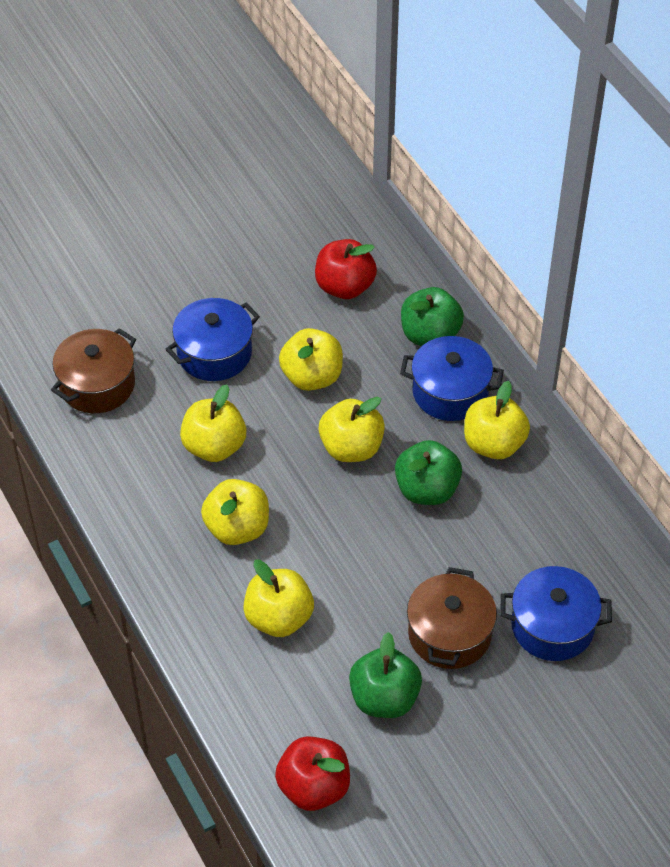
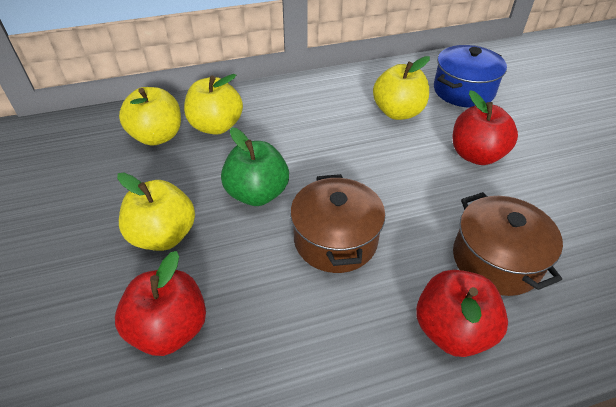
blue pot: 3 -> 1
green apple: 3 -> 1
red apple: 2 -> 3
yellow apple: 6 -> 4

